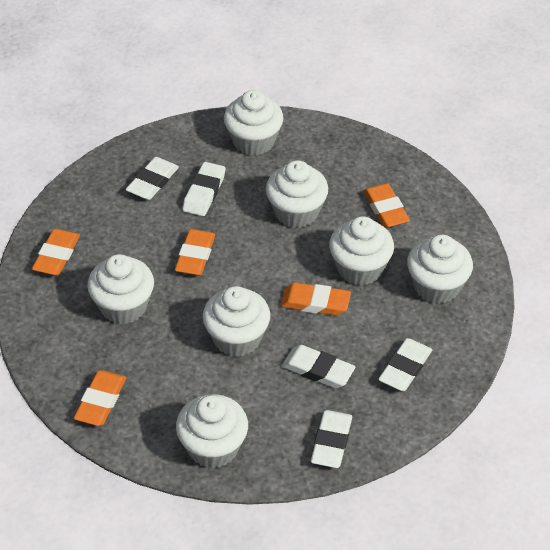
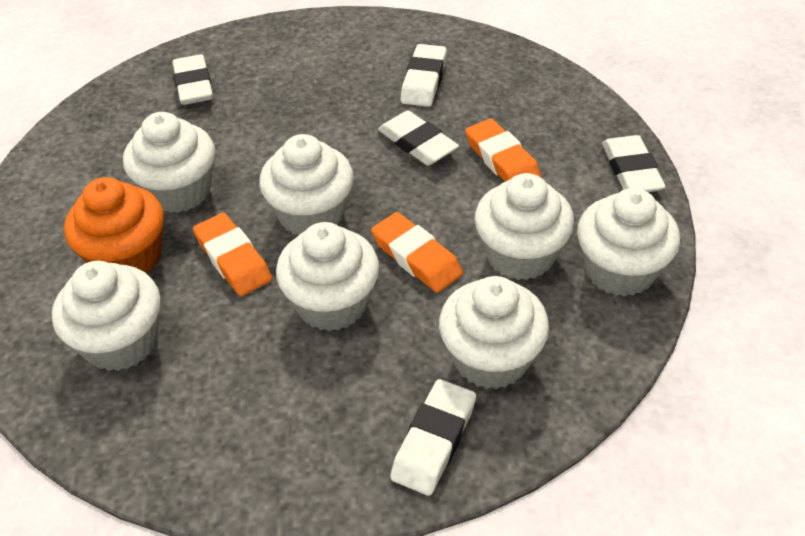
orange cupcake: 0 -> 1
orange eraser: 5 -> 3

